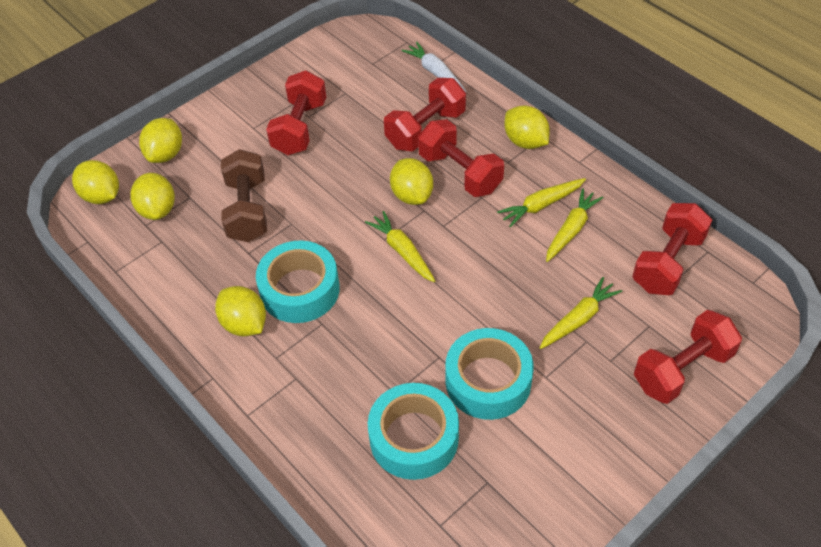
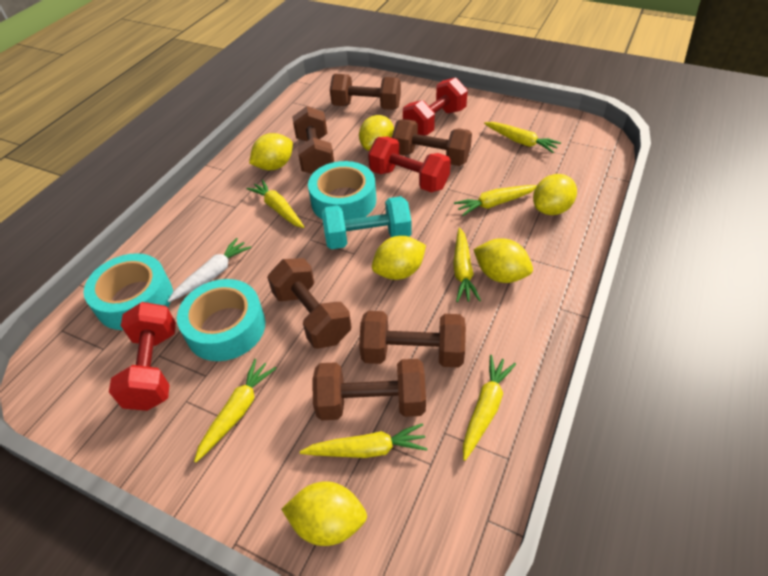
brown dumbbell: 1 -> 6
red dumbbell: 5 -> 3
turquoise dumbbell: 0 -> 1
yellow carrot: 4 -> 7

